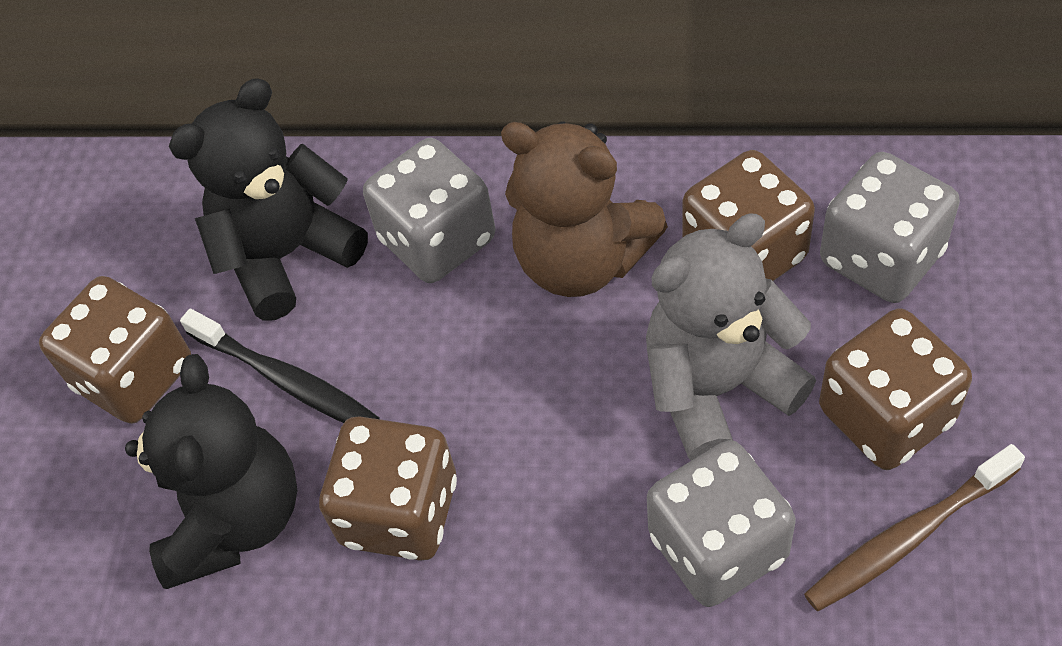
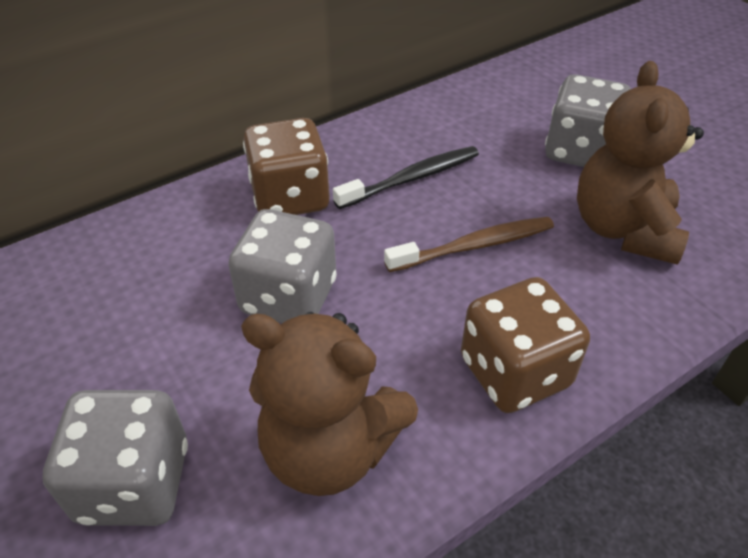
black teddy bear: 2 -> 0
brown dice: 4 -> 2
brown teddy bear: 1 -> 2
grey teddy bear: 1 -> 0

